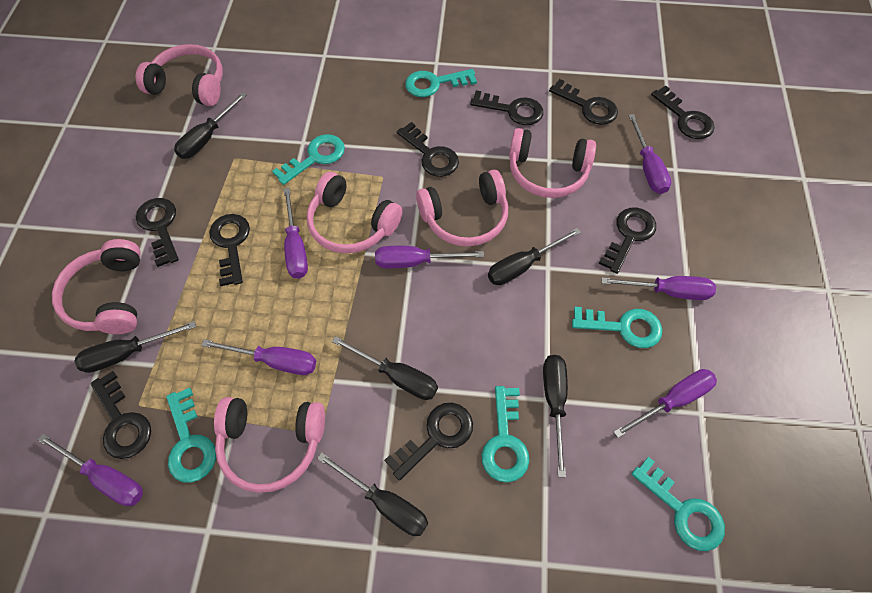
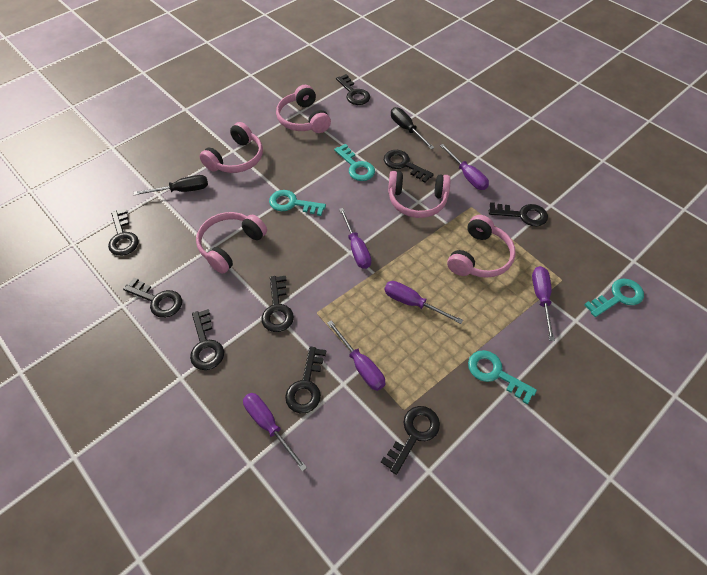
black screwdriver: 6 -> 2
pink headphones: 6 -> 5
purple screwdriver: 7 -> 6
turquoise key: 6 -> 4

